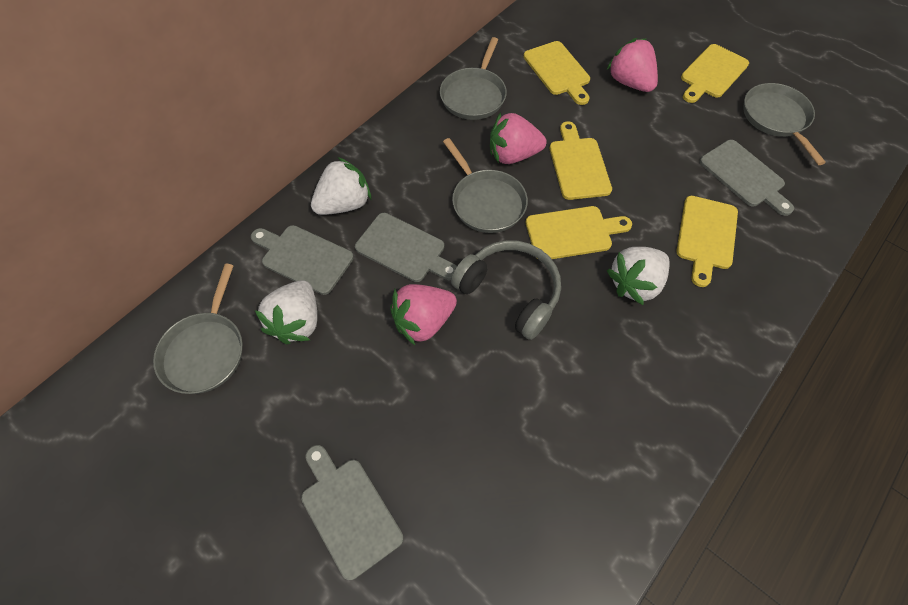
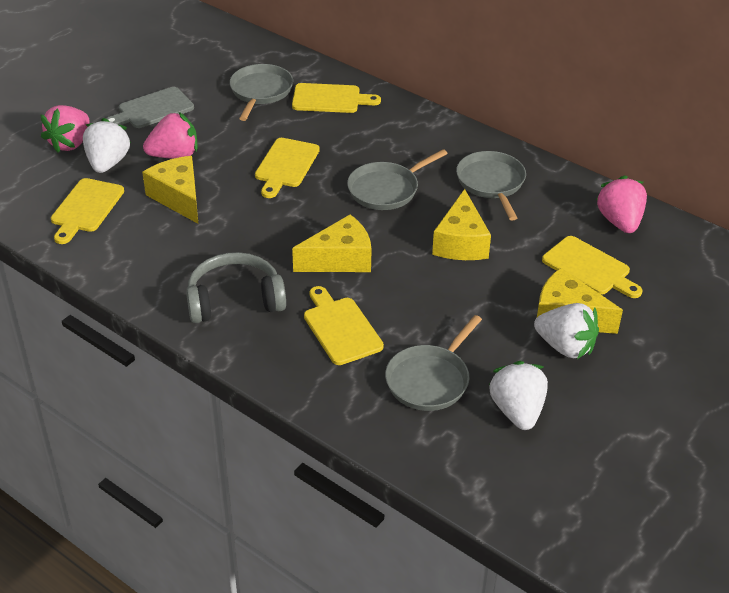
grey cutting board: 4 -> 1
yellow cheese: 0 -> 4

